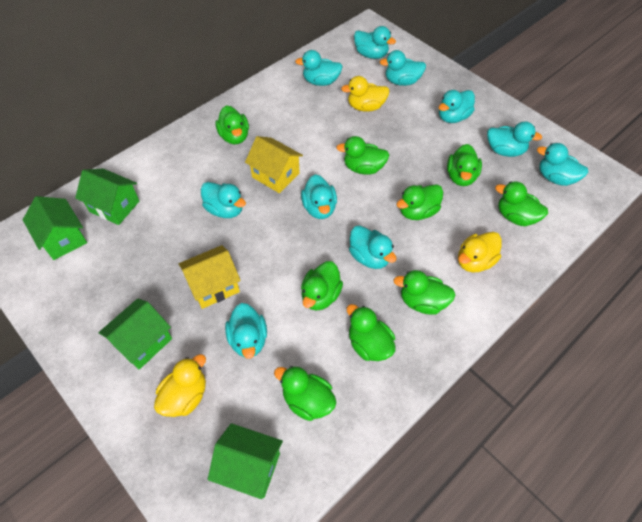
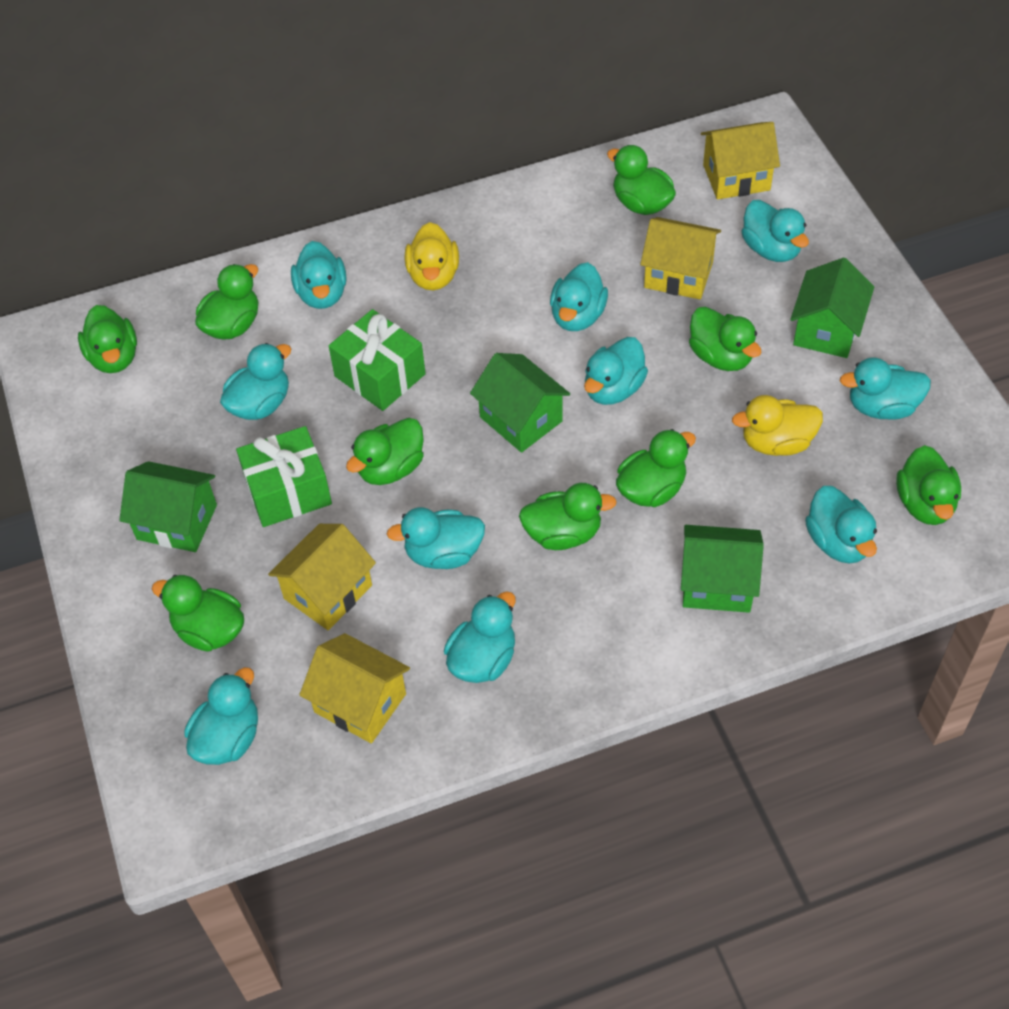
green gift: 0 -> 2
yellow duck: 3 -> 2
yellow house: 2 -> 4

